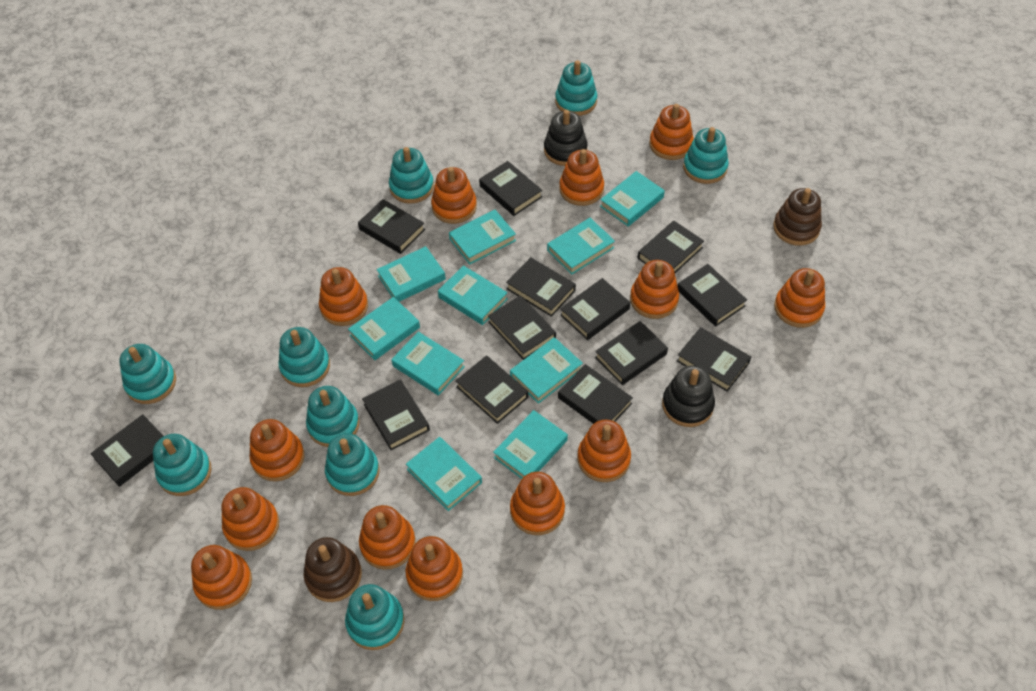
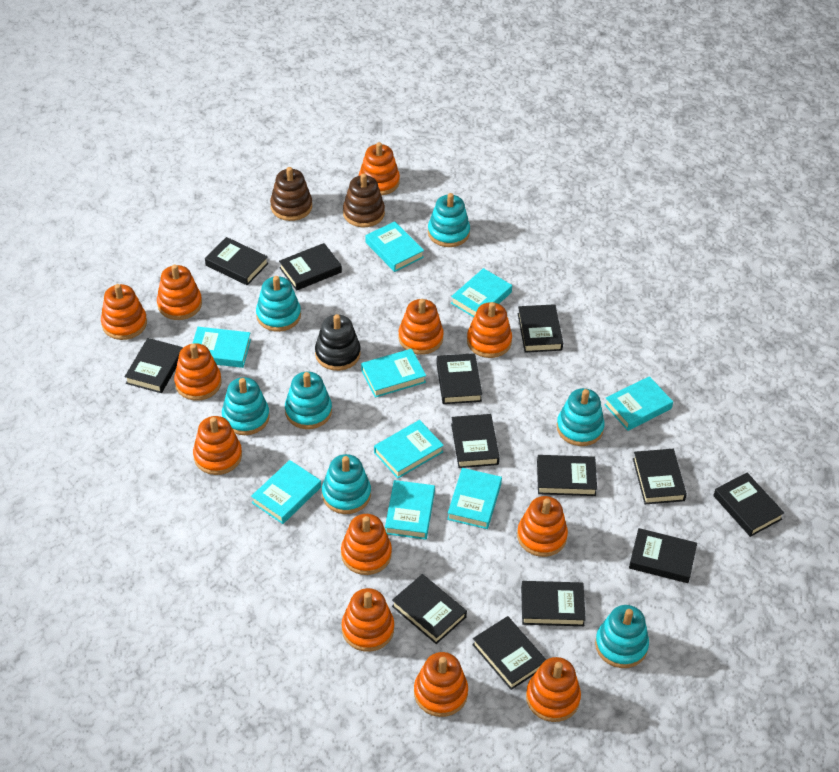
black stacking toy: 2 -> 1
orange stacking toy: 13 -> 12
turquoise book: 10 -> 9
turquoise stacking toy: 9 -> 7

